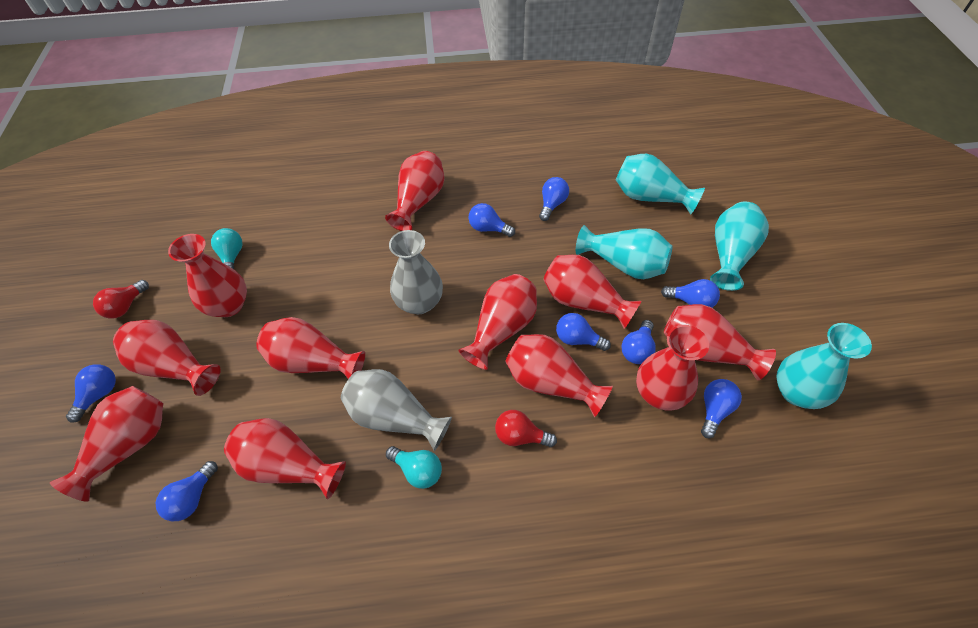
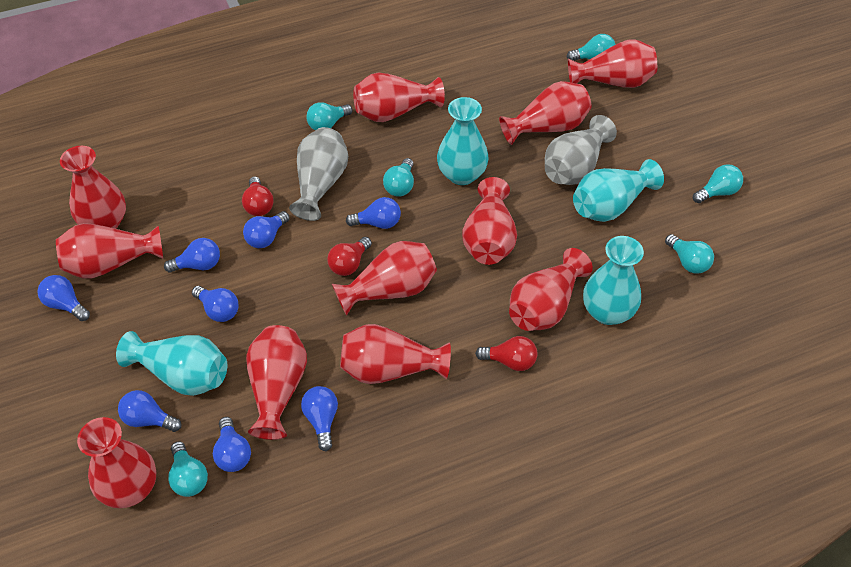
red light bulb: 2 -> 3
turquoise light bulb: 2 -> 6

